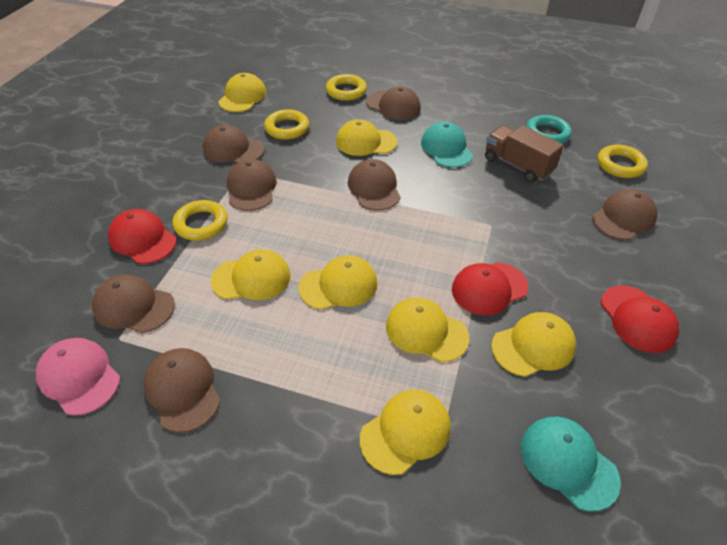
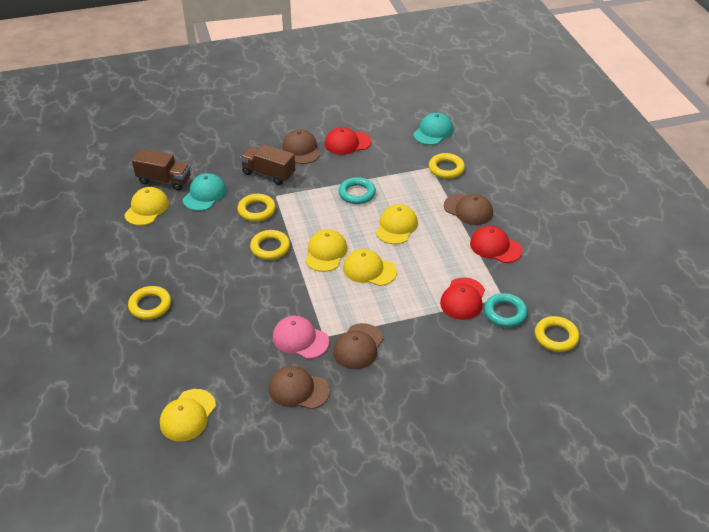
brown cap: 7 -> 4
brown truck: 1 -> 2
turquoise ring: 1 -> 2
yellow cap: 7 -> 5
yellow ring: 4 -> 5

